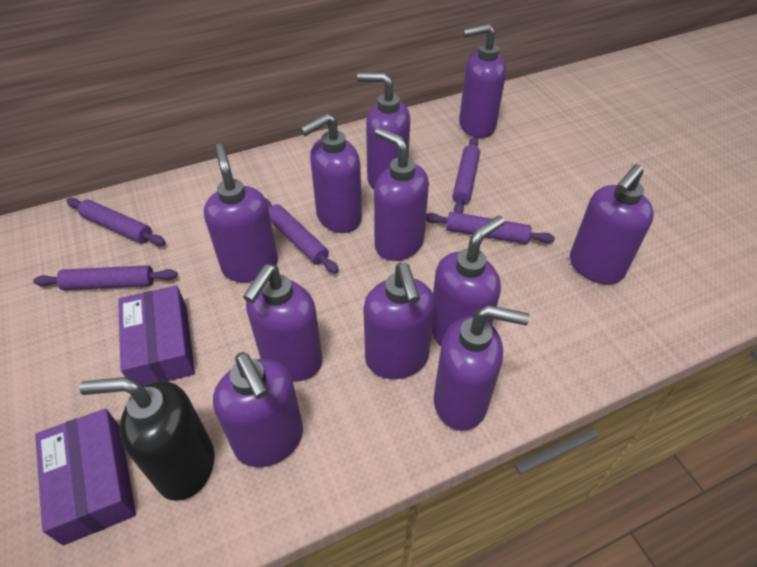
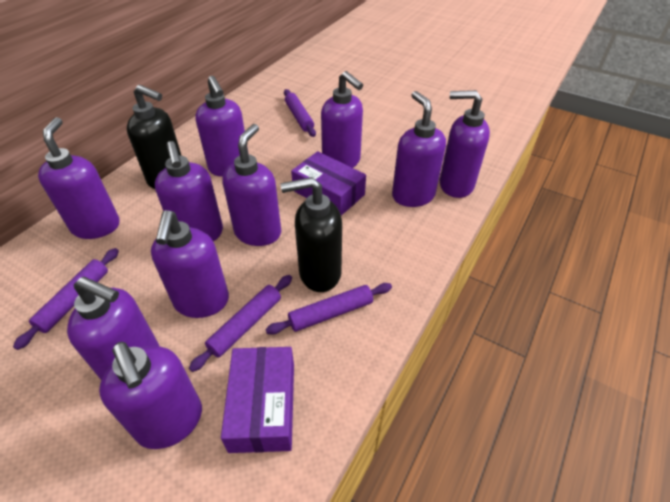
black soap dispenser: 1 -> 2
purple rolling pin: 5 -> 4
purple soap dispenser: 11 -> 10

